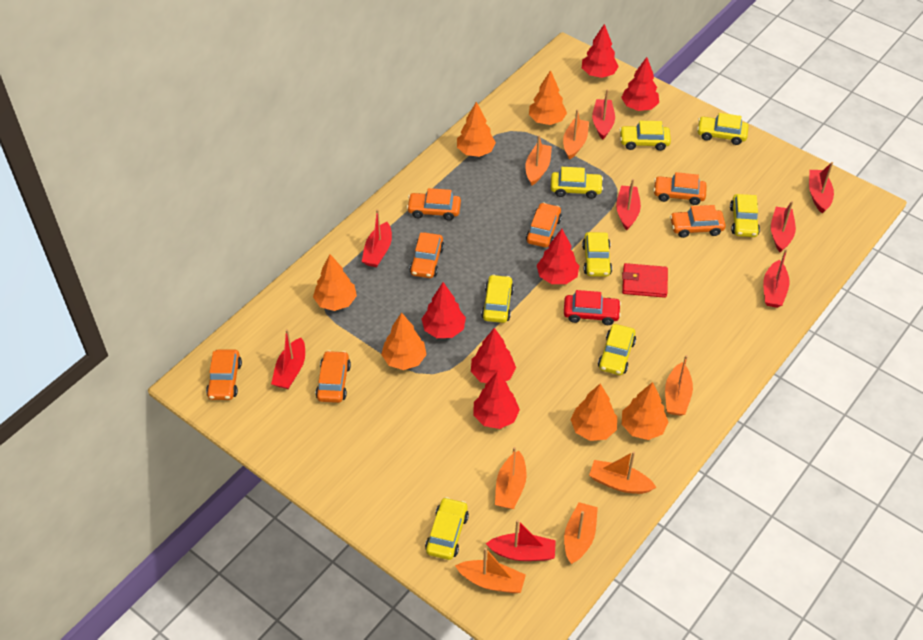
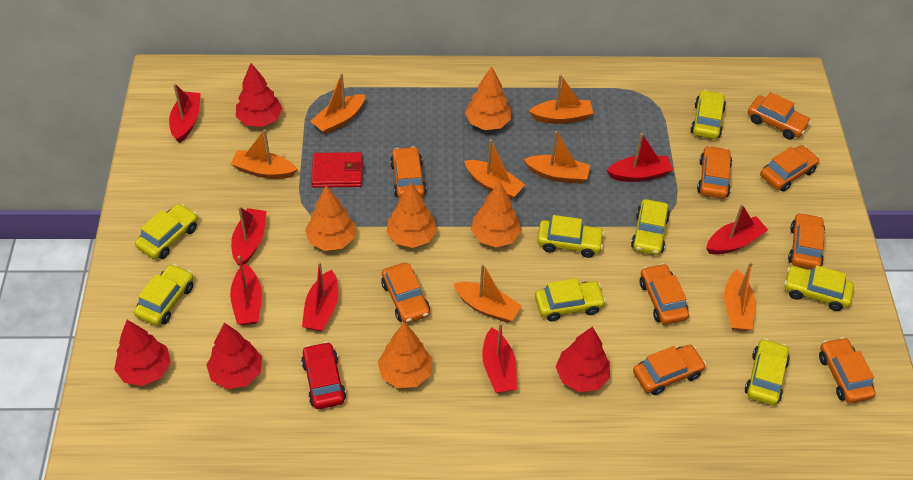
orange car: 7 -> 9
orange tree: 6 -> 5
red boat: 8 -> 7
red tree: 6 -> 4

